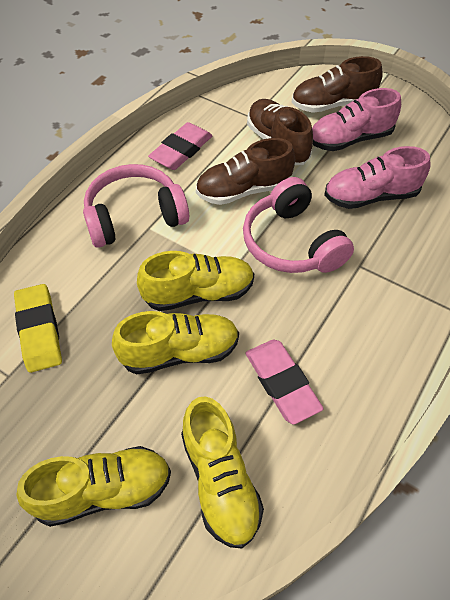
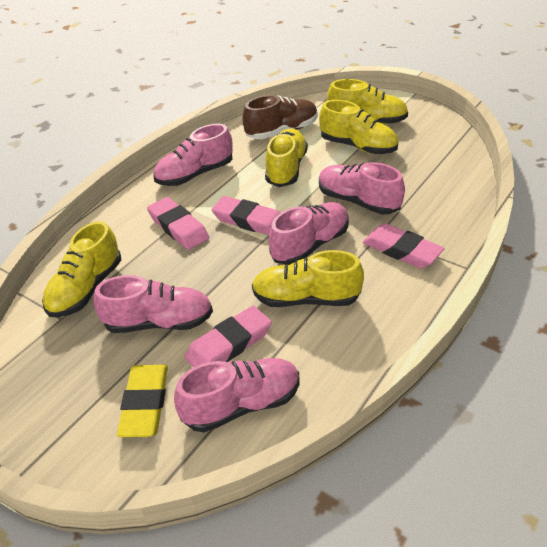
brown shoe: 3 -> 1
pink eraser: 2 -> 4
pink headphones: 2 -> 0
pink shoe: 2 -> 5
yellow shoe: 4 -> 5

